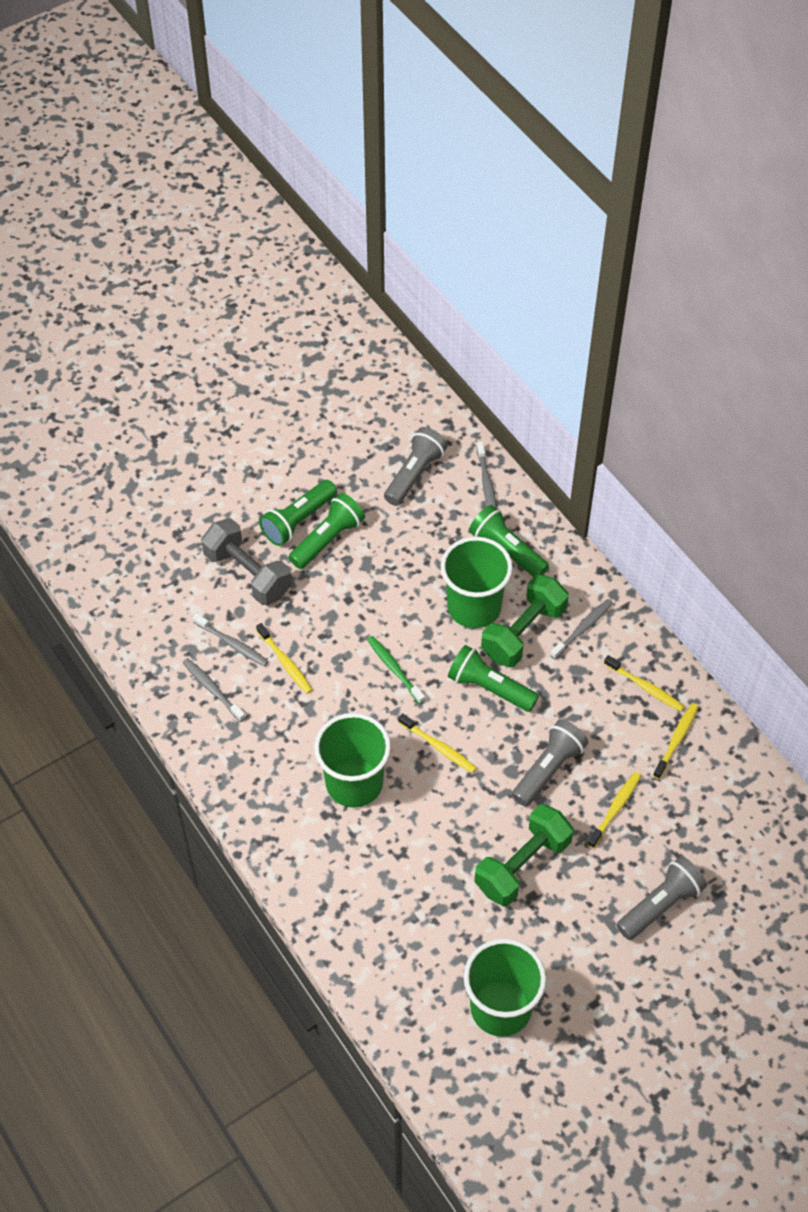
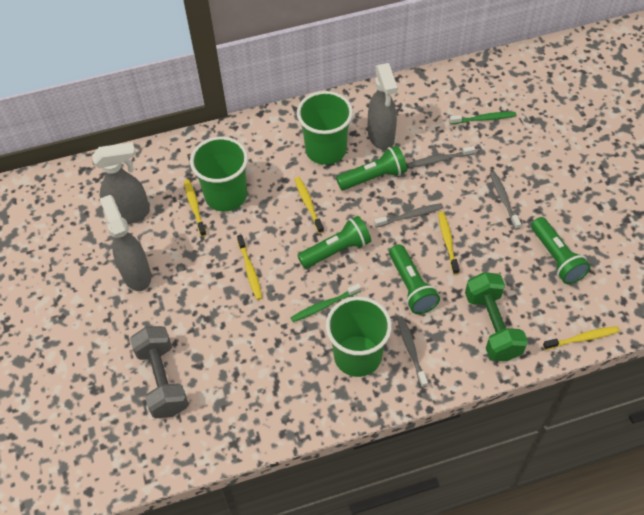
green dumbbell: 2 -> 1
green toothbrush: 1 -> 2
grey flashlight: 3 -> 0
grey spray bottle: 0 -> 3

